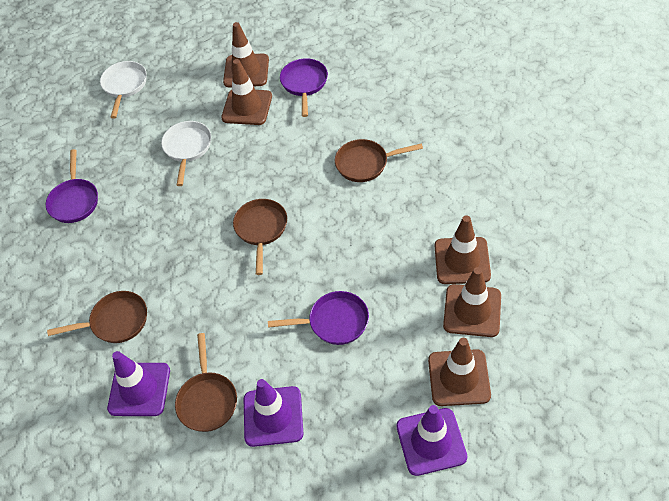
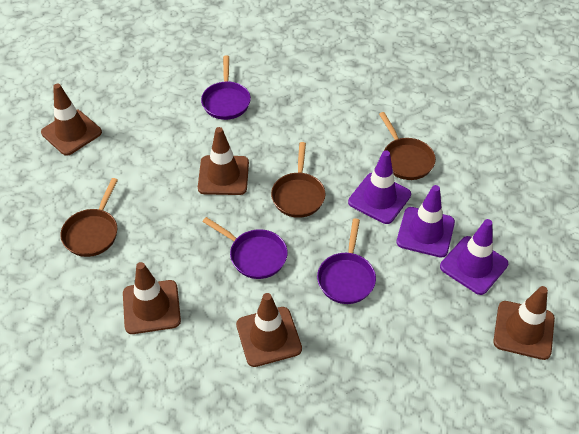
brown pan: 4 -> 3
white pan: 2 -> 0

